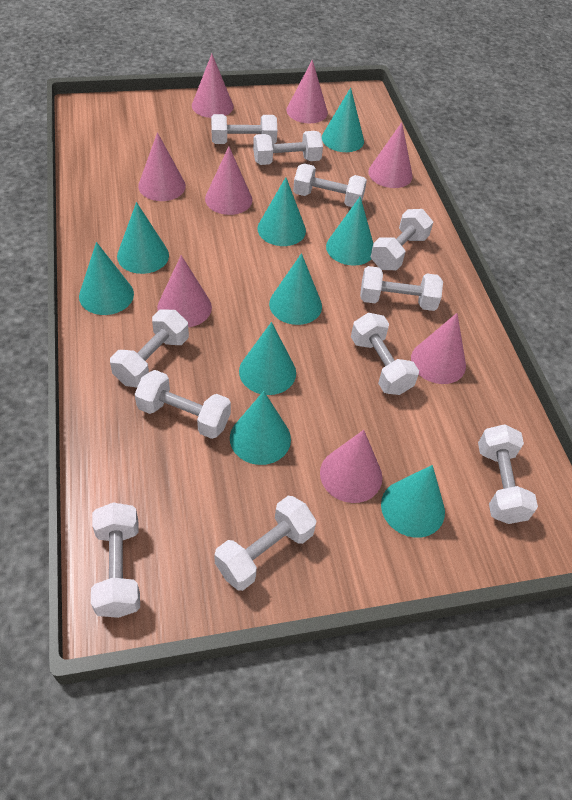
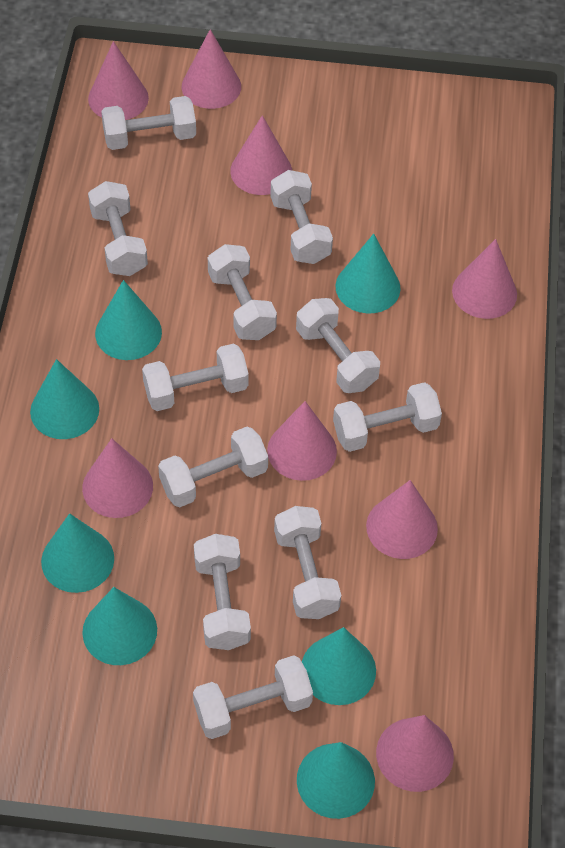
turquoise cone: 9 -> 7

